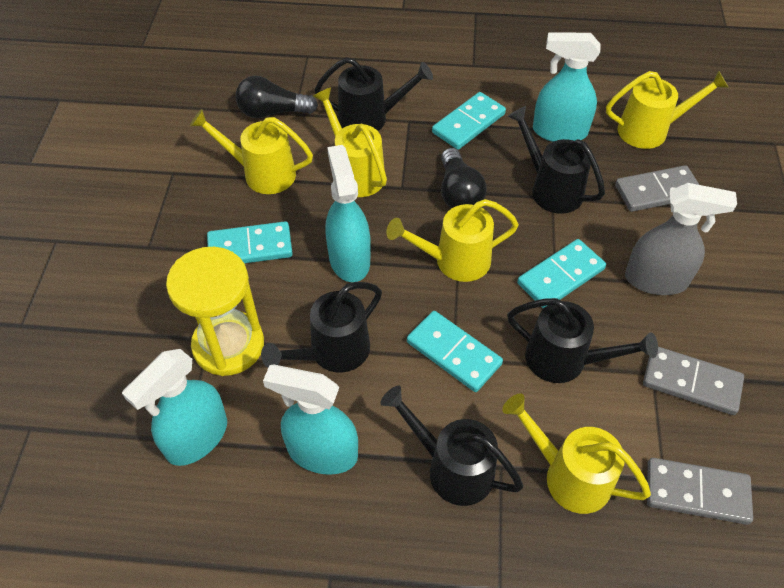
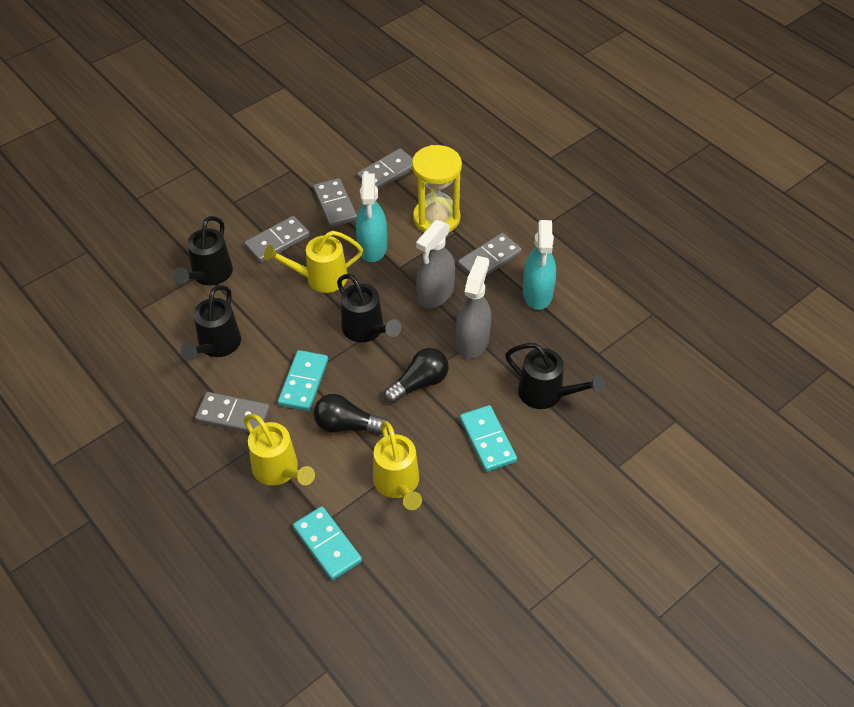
black watering can: 5 -> 4
grey domino: 3 -> 5
grey spray bottle: 1 -> 2
turquoise domino: 4 -> 3
turquoise spray bottle: 4 -> 2
yellow watering can: 5 -> 3

